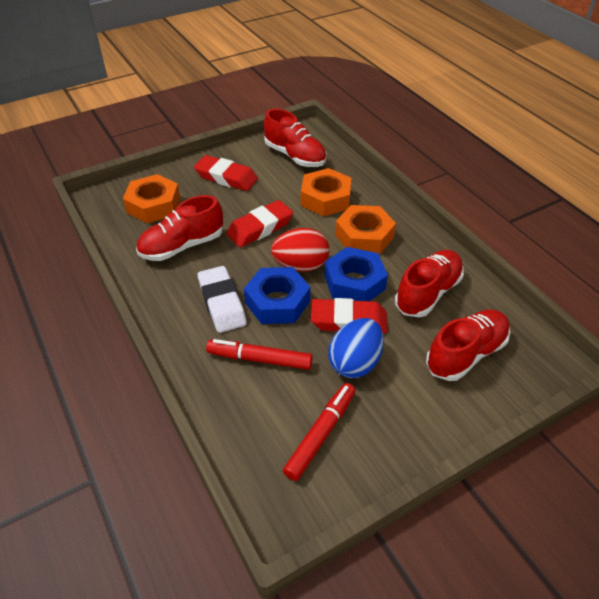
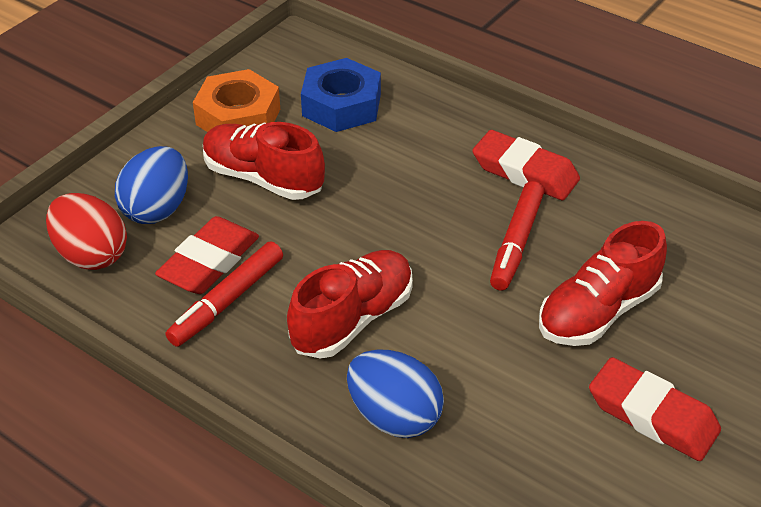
blue egg: 1 -> 2
blue nut: 2 -> 1
orange nut: 3 -> 1
red shoe: 4 -> 3
white eraser: 1 -> 0

